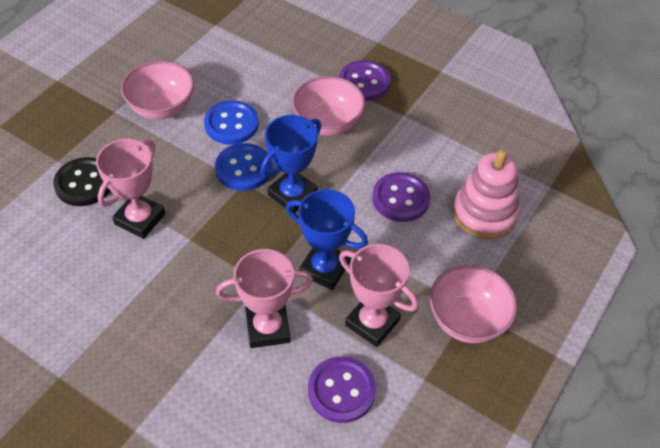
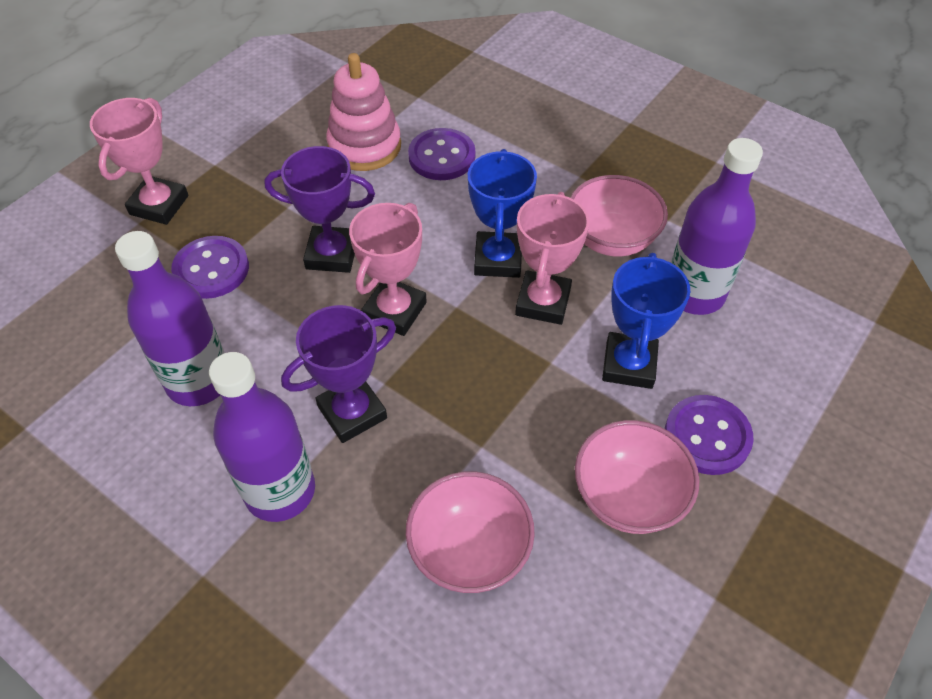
black button: 1 -> 0
blue button: 2 -> 0
purple bottle: 0 -> 3
purple trophy: 0 -> 2

